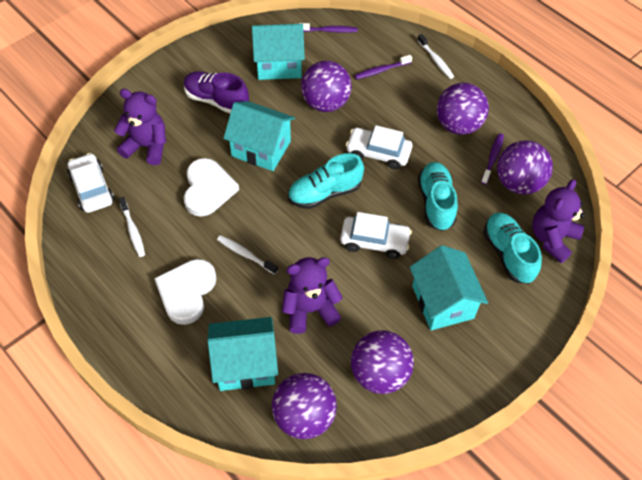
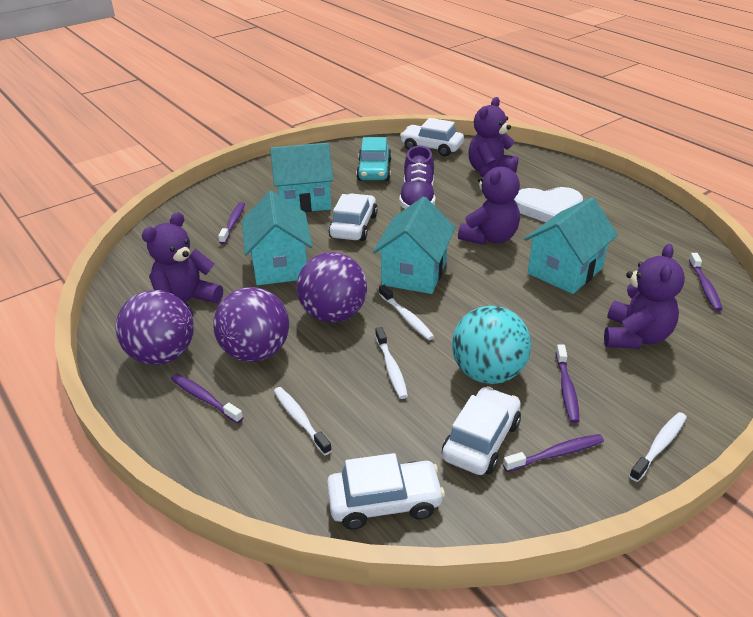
purple ball: 5 -> 3
purple teddy bear: 3 -> 4
purple toothbrush: 3 -> 5
turquoise ball: 0 -> 1
turquoise car: 0 -> 1
turquoise shoe: 3 -> 0
white car: 3 -> 4
white heart: 2 -> 1
white toothbrush: 3 -> 4

